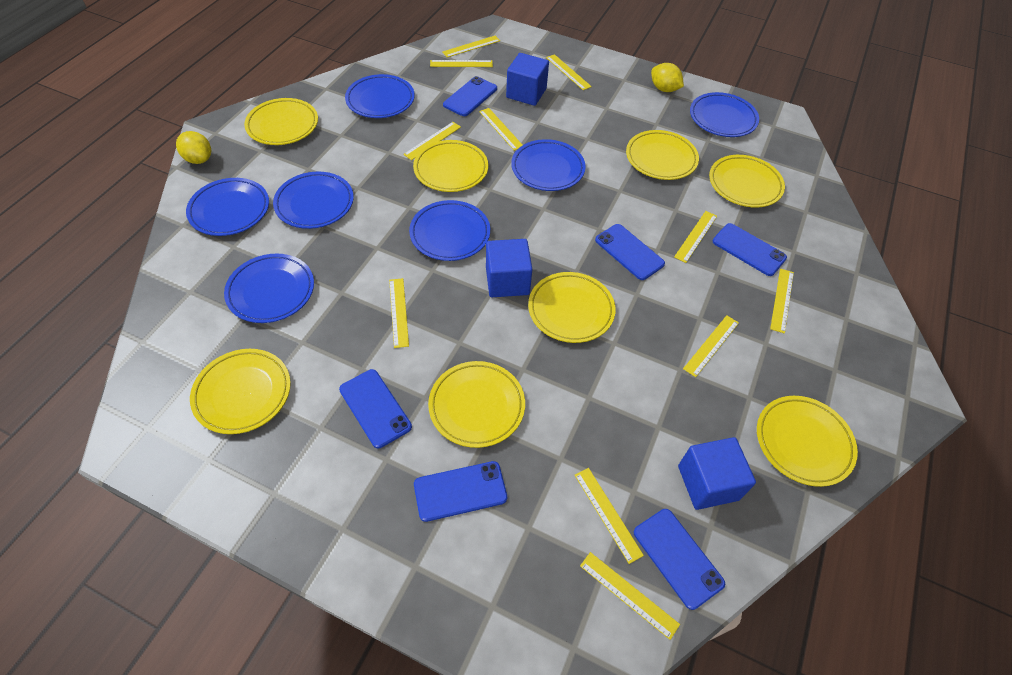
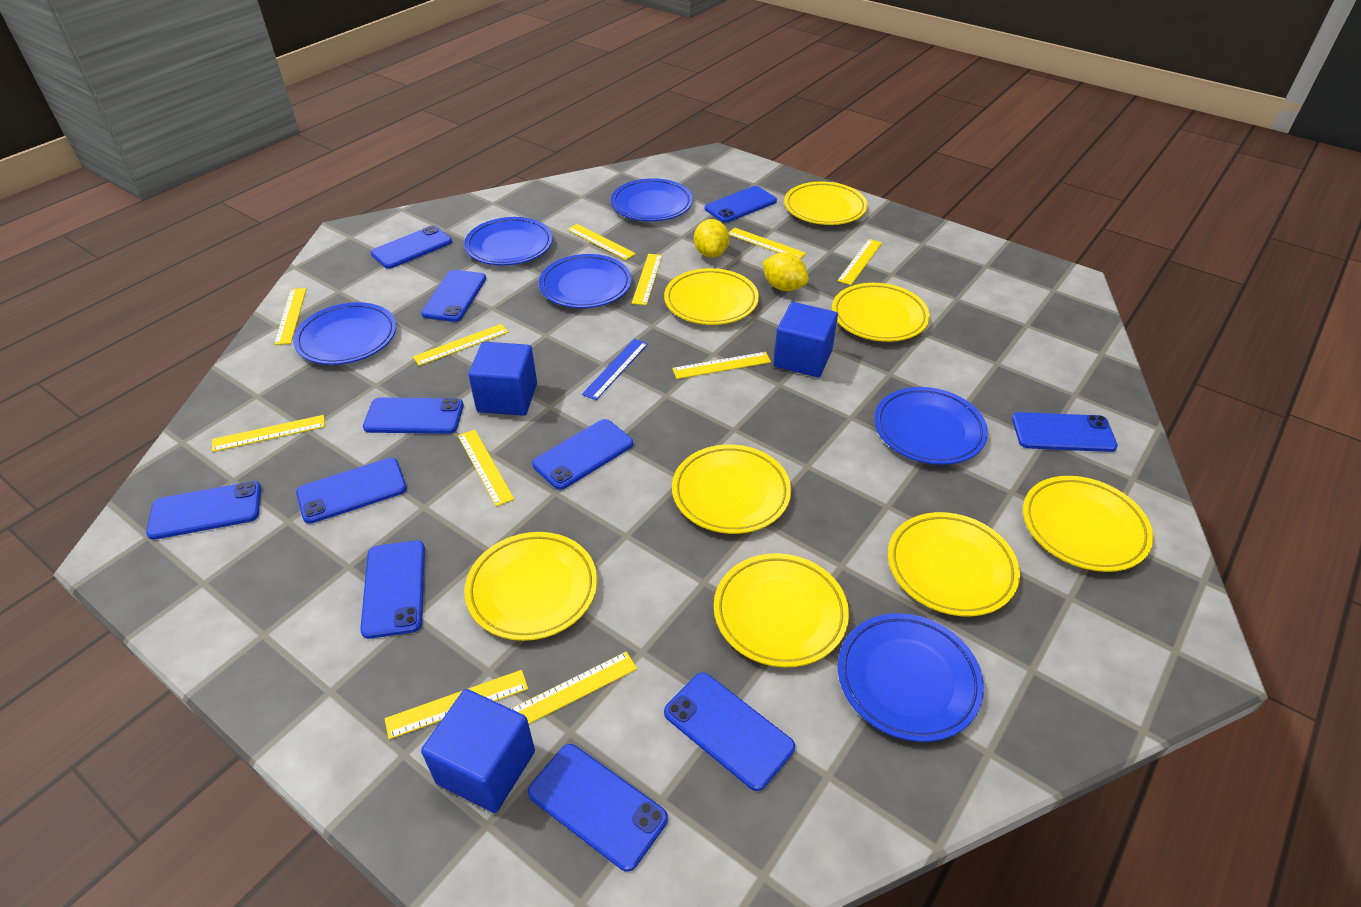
blue phone: 6 -> 11
blue plate: 7 -> 6
blue ruler: 0 -> 1

